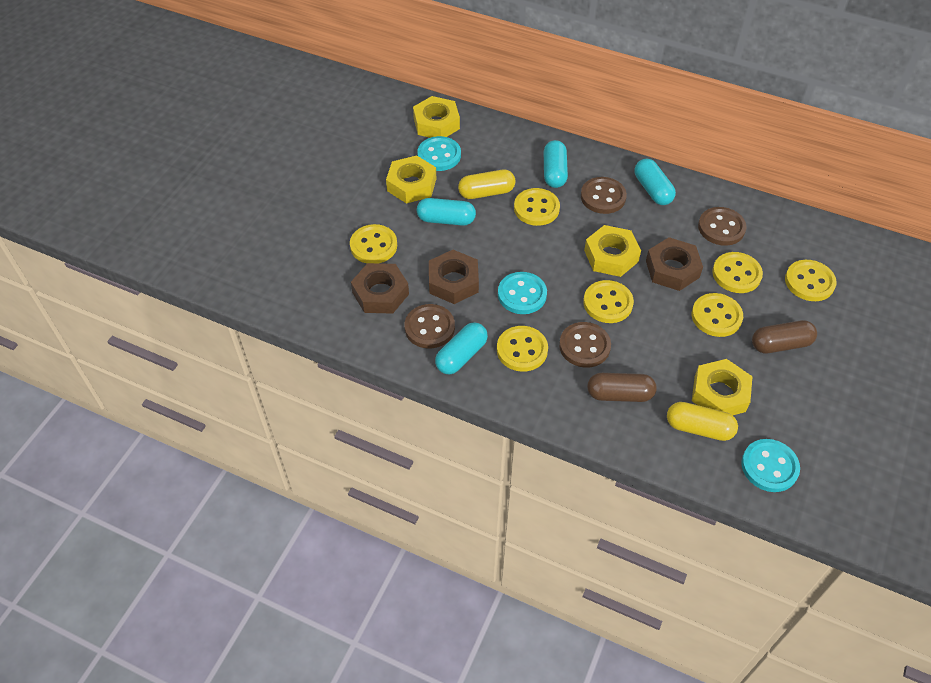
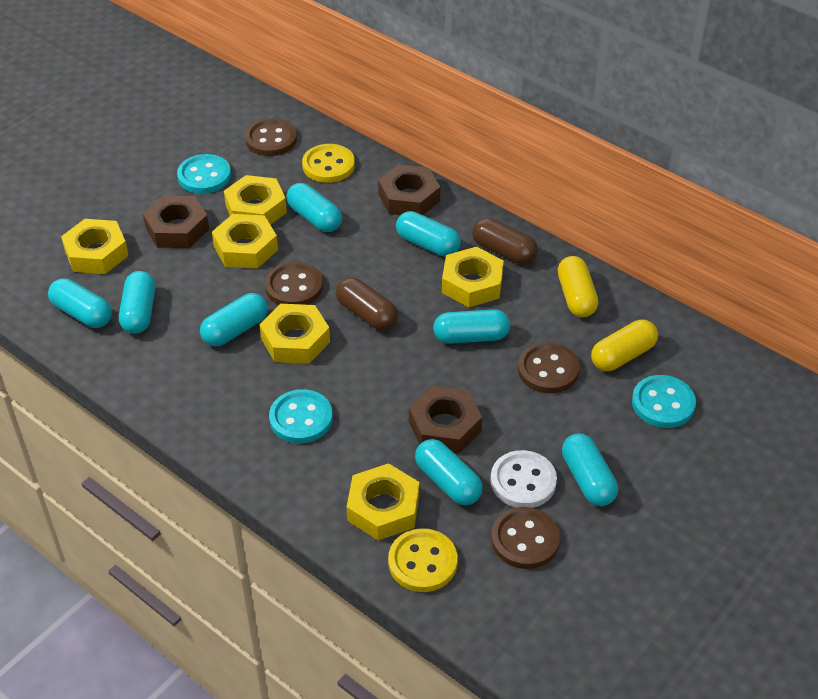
turquoise capsule: 4 -> 8
white button: 0 -> 1
yellow button: 7 -> 2
yellow nut: 4 -> 6

